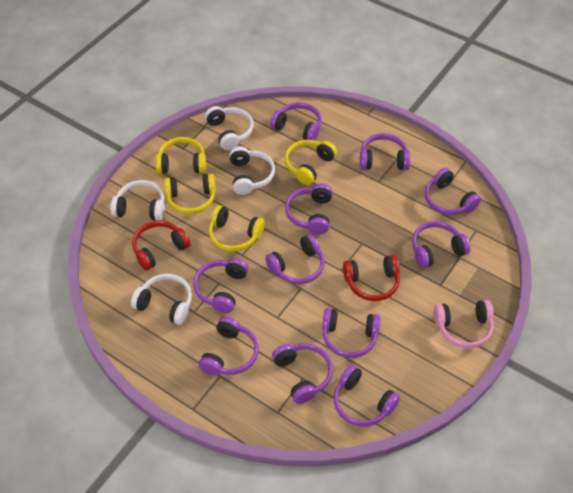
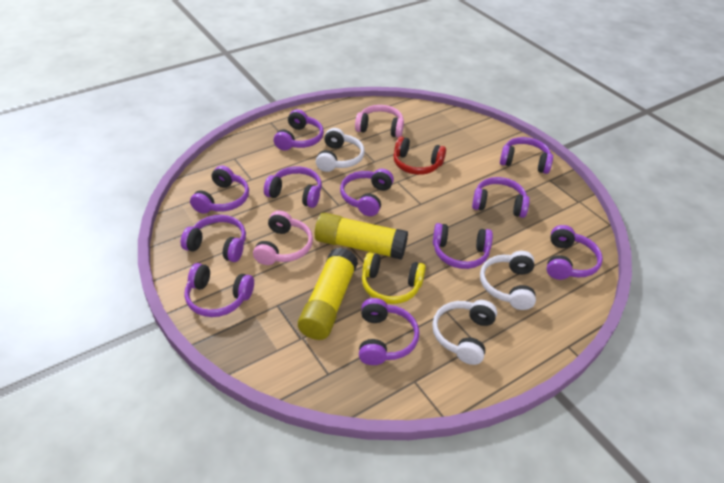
pink headphones: 1 -> 2
red headphones: 2 -> 1
white headphones: 4 -> 3
yellow glue stick: 0 -> 2
yellow headphones: 4 -> 1

